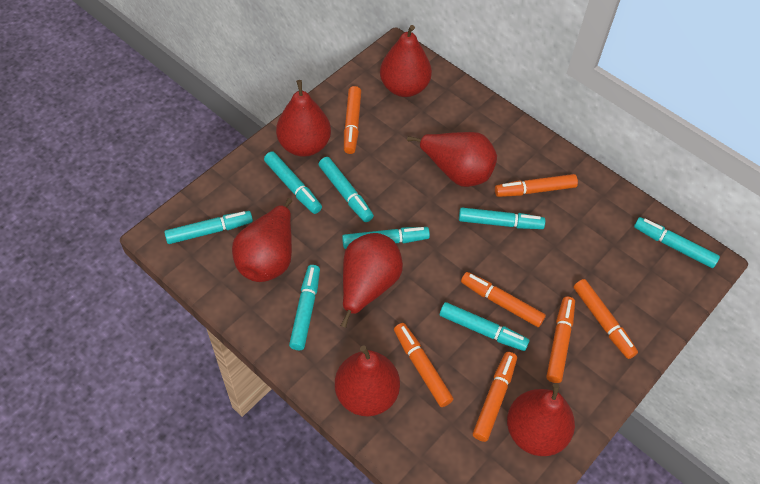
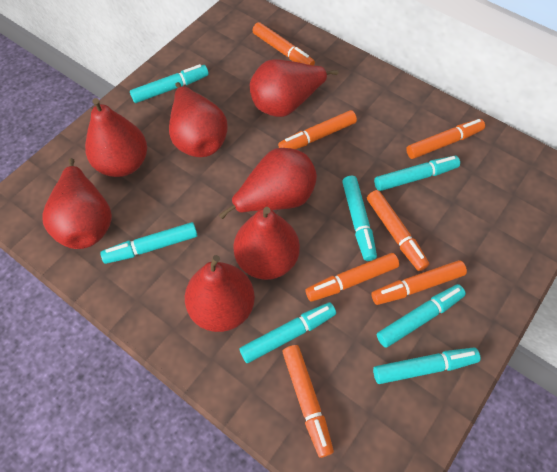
turquoise marker: 8 -> 7

